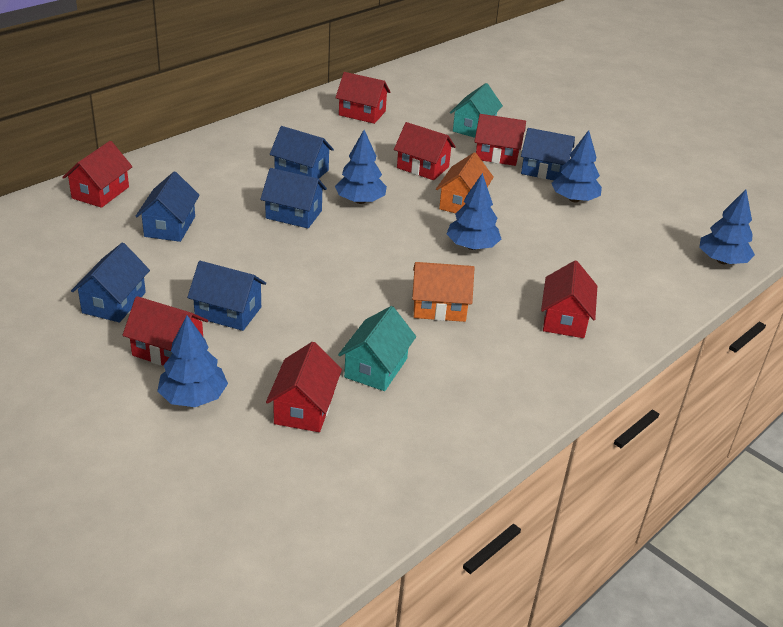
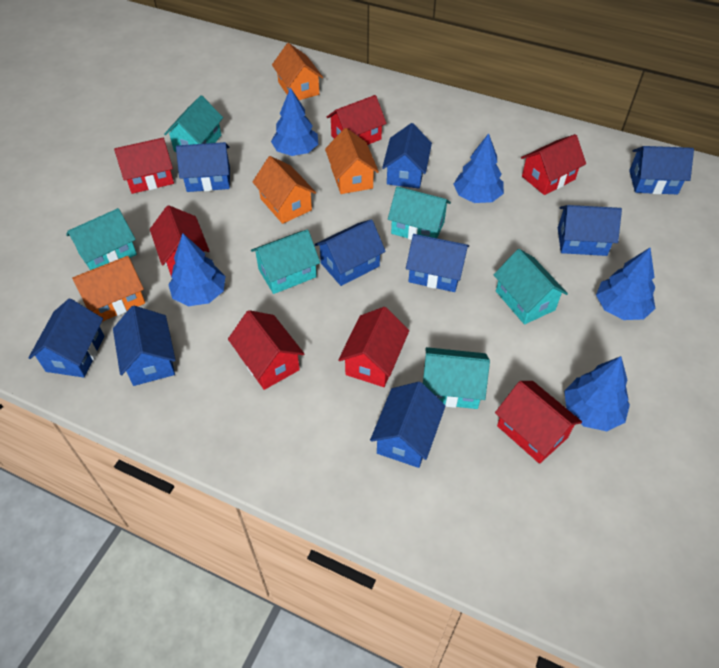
blue house: 6 -> 9
orange house: 2 -> 4
turquoise house: 2 -> 6

